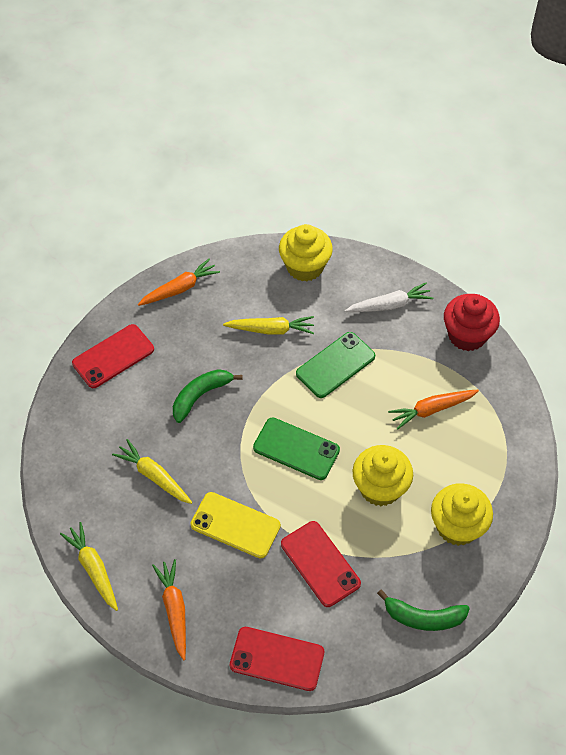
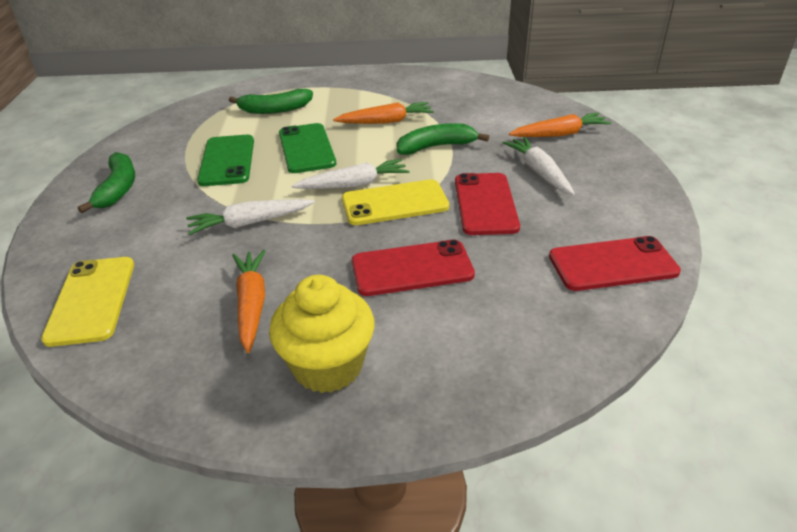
green banana: 2 -> 3
red cupcake: 1 -> 0
white carrot: 1 -> 3
yellow carrot: 3 -> 0
yellow cupcake: 3 -> 1
yellow phone: 1 -> 2

